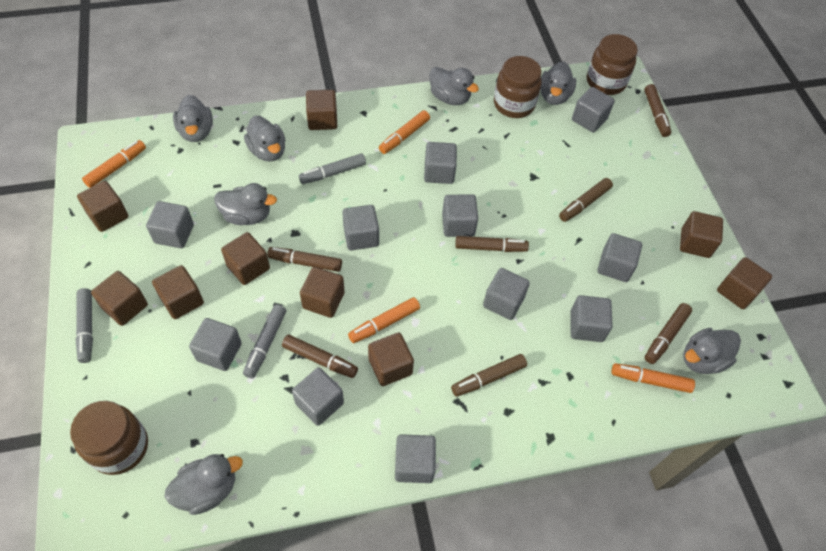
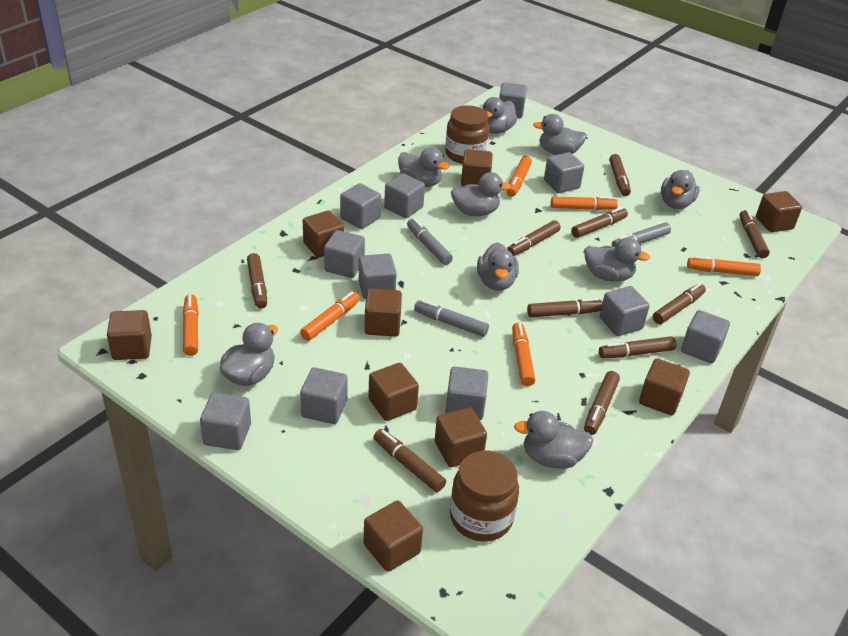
brown jar: 3 -> 2
brown marker: 7 -> 10
grey duck: 7 -> 9
orange marker: 4 -> 6

